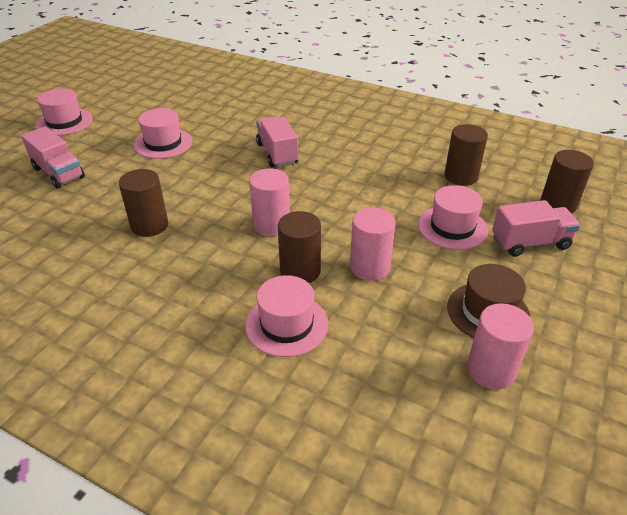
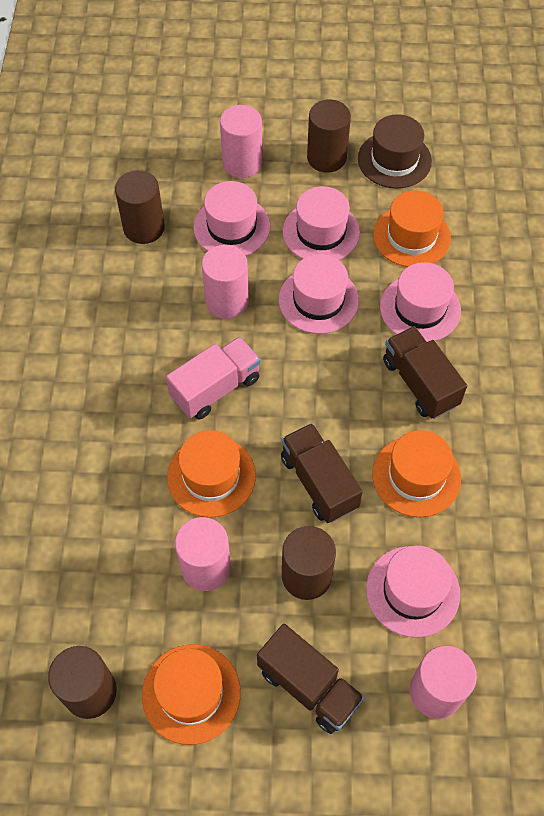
brown truck: 0 -> 3
orange hat: 0 -> 4
pink cylinder: 3 -> 4
pink hat: 4 -> 5
pink truck: 3 -> 1

